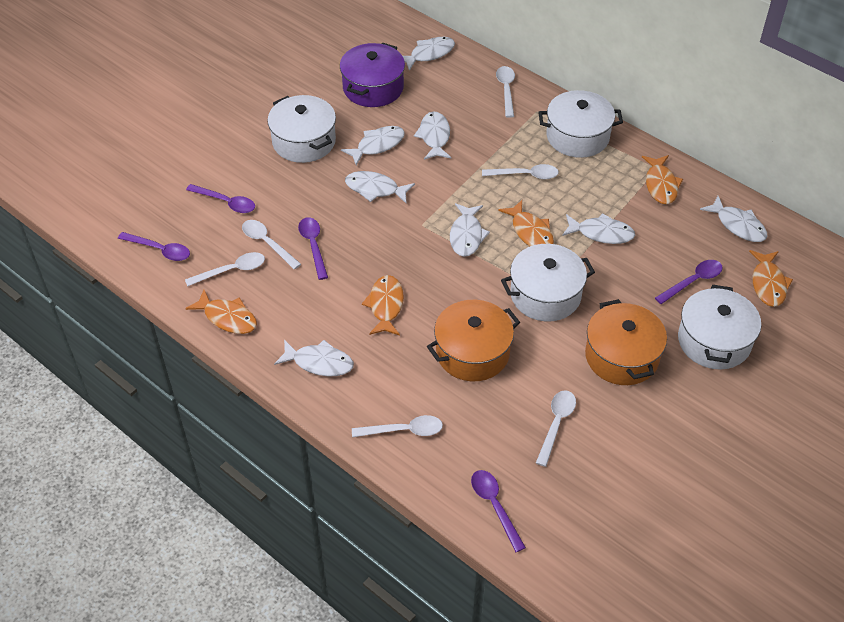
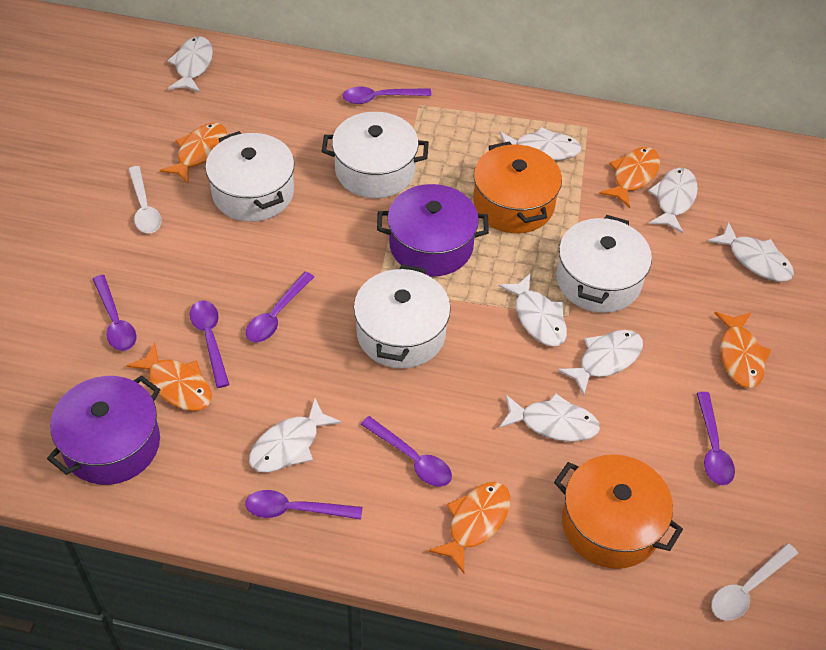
purple pot: 1 -> 2
purple spoon: 5 -> 7
white spoon: 6 -> 2

